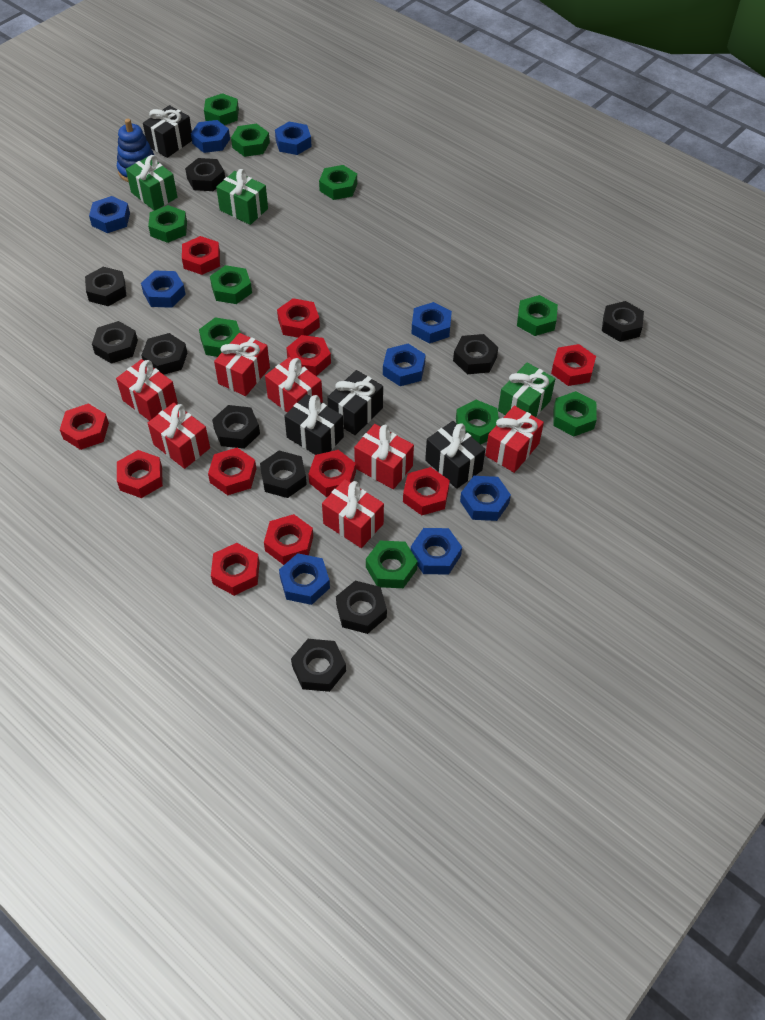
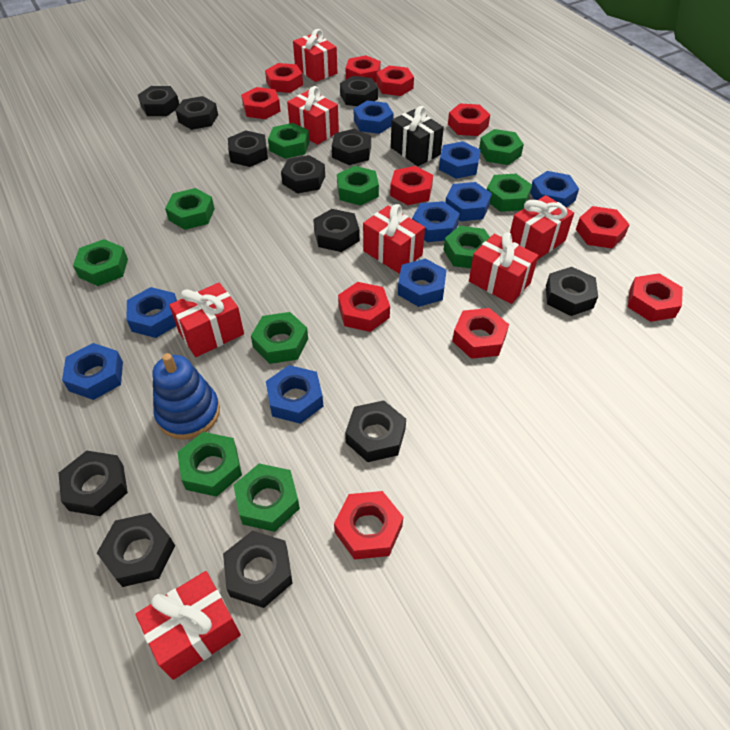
black gift: 4 -> 1
black nut: 10 -> 12
green gift: 3 -> 0

